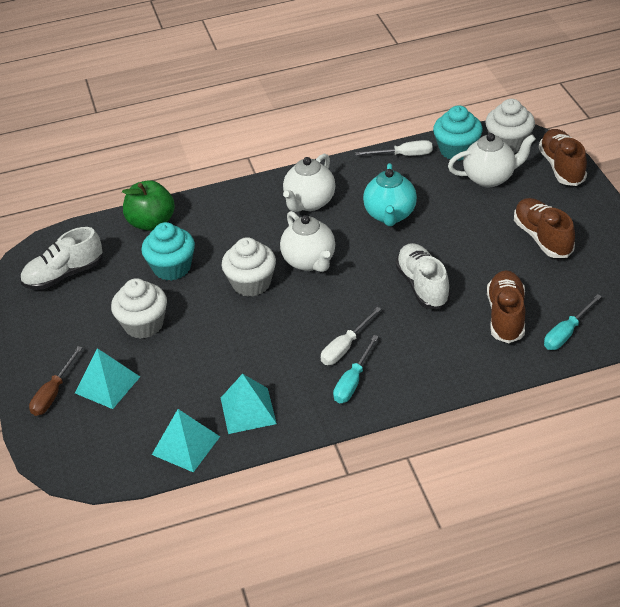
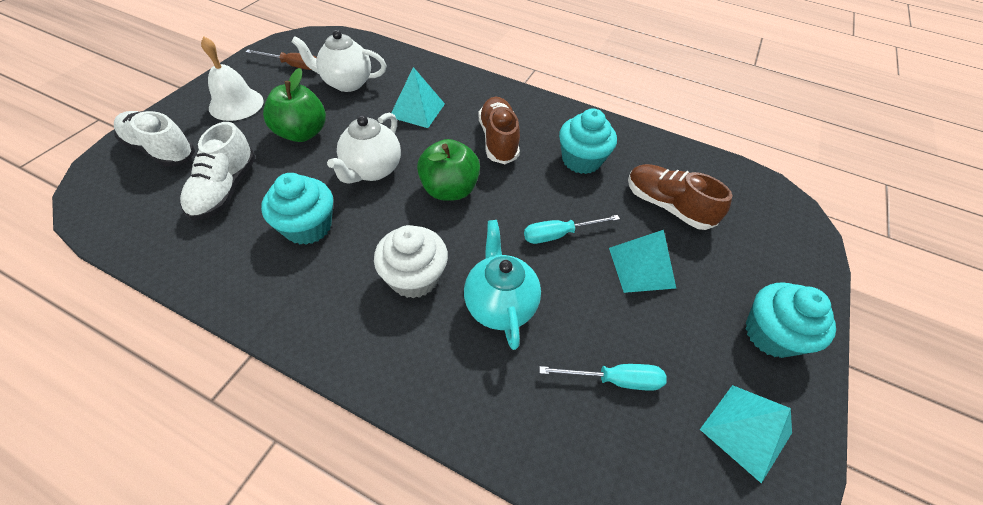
brown shoe: 3 -> 2
green apple: 1 -> 2
turquoise cupcake: 2 -> 3
white bell: 0 -> 1
white cupcake: 3 -> 1
white screwdriver: 2 -> 0
white teapot: 3 -> 2

